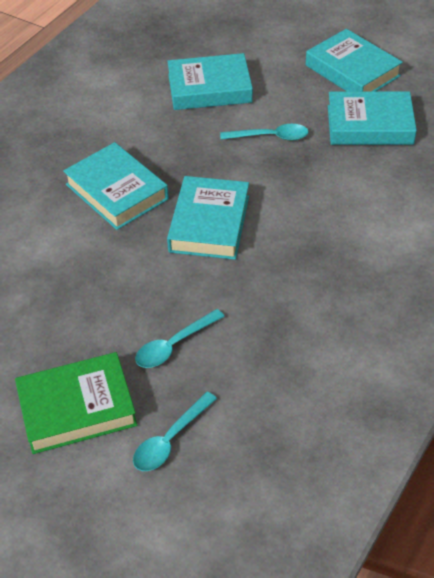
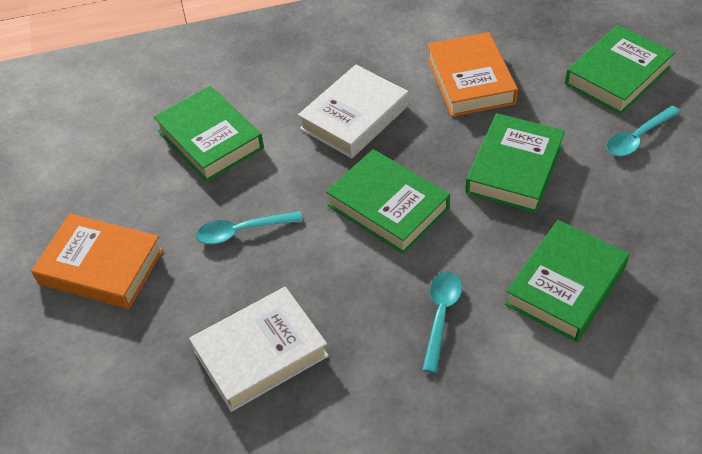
green book: 1 -> 5
orange book: 0 -> 2
turquoise book: 5 -> 0
white book: 0 -> 2

